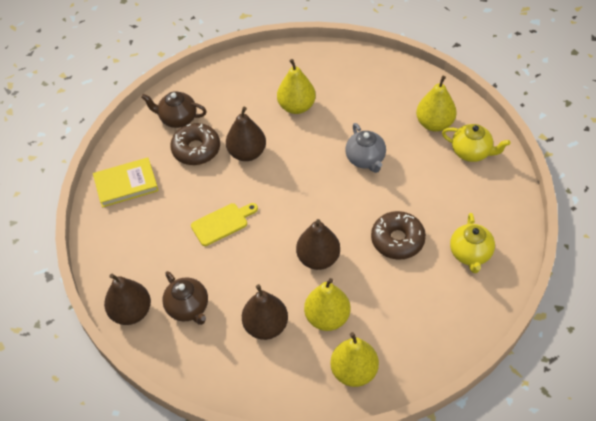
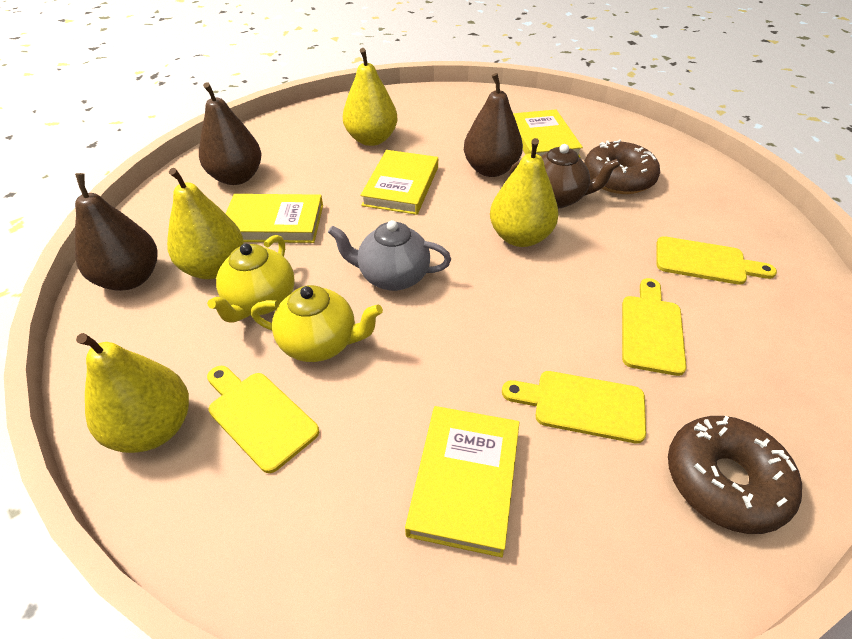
brown pear: 4 -> 3
brown teapot: 2 -> 1
yellow book: 1 -> 4
yellow cutting board: 1 -> 4

